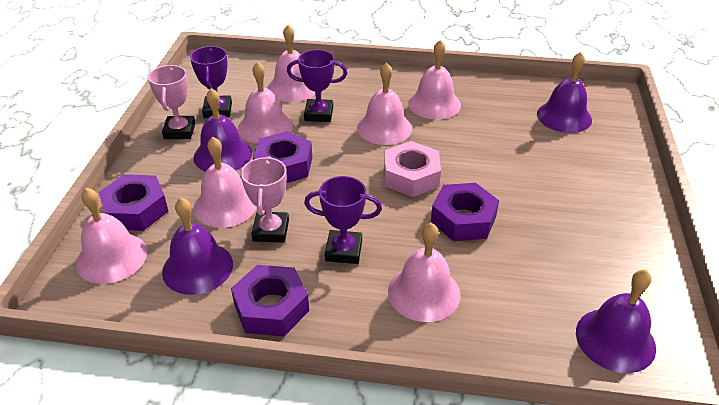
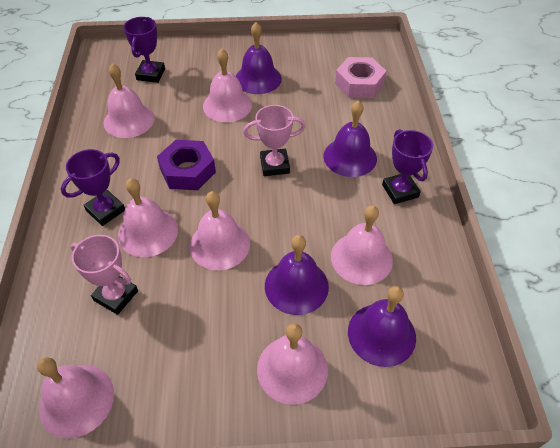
purple nut: 4 -> 1

